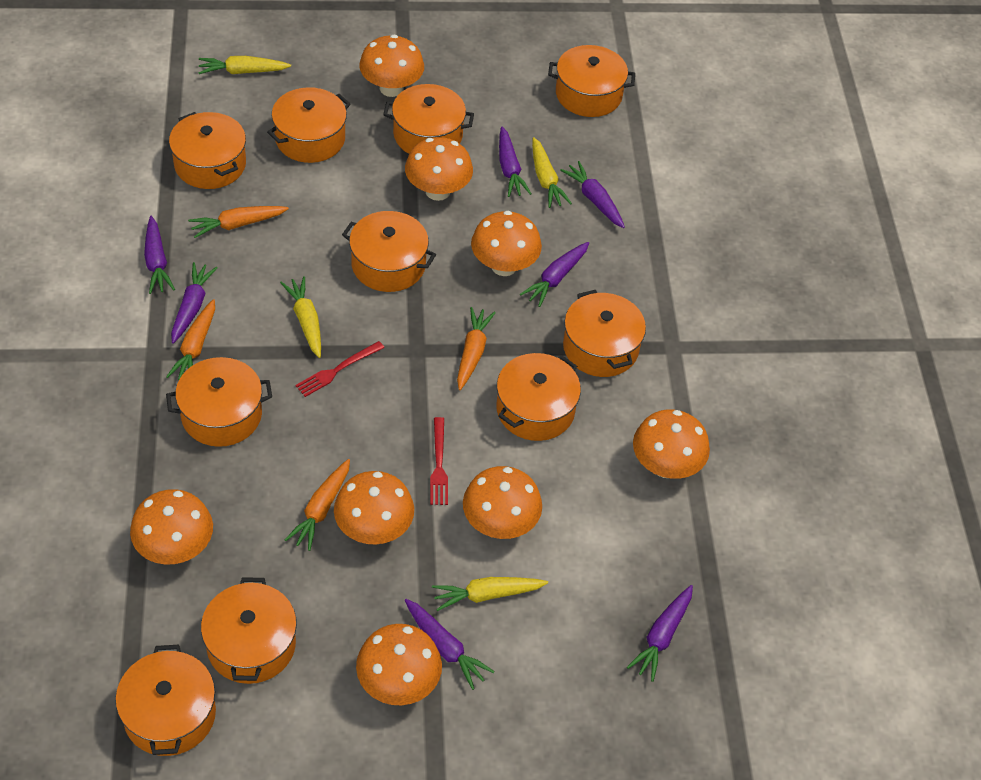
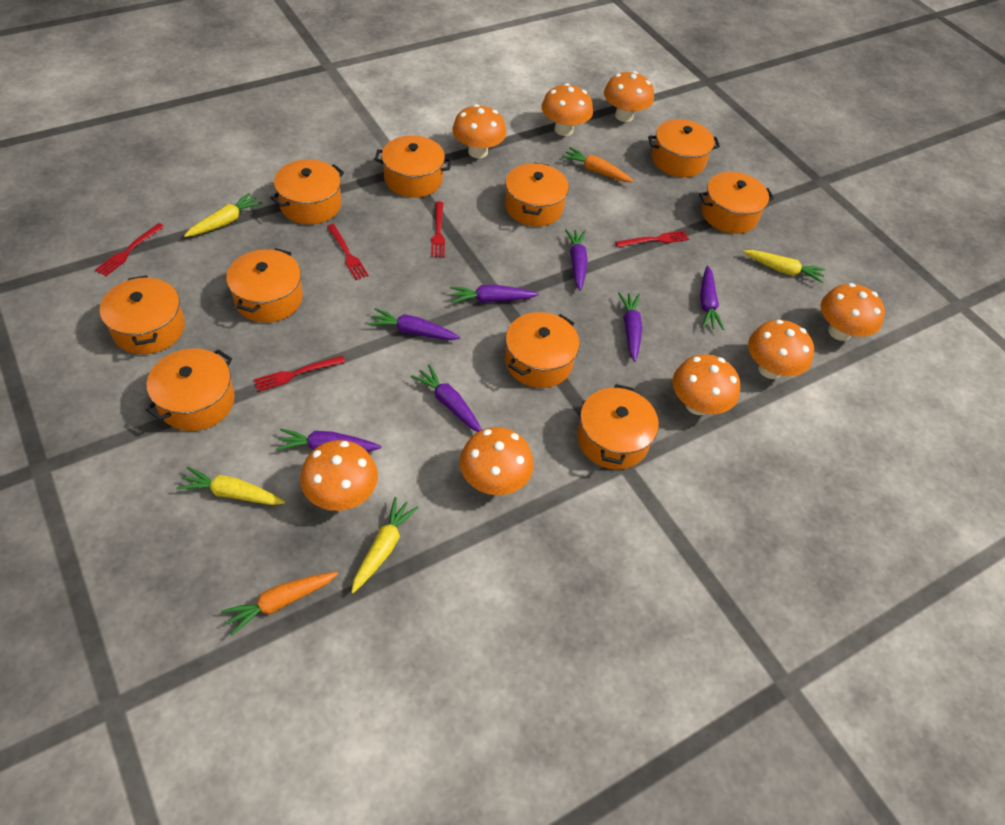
orange carrot: 4 -> 2
red fork: 2 -> 5

